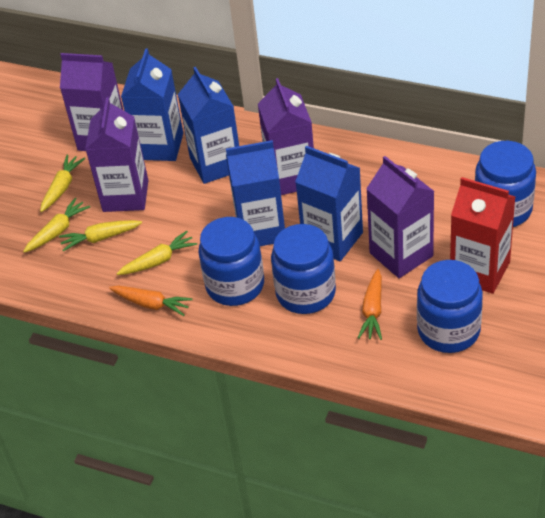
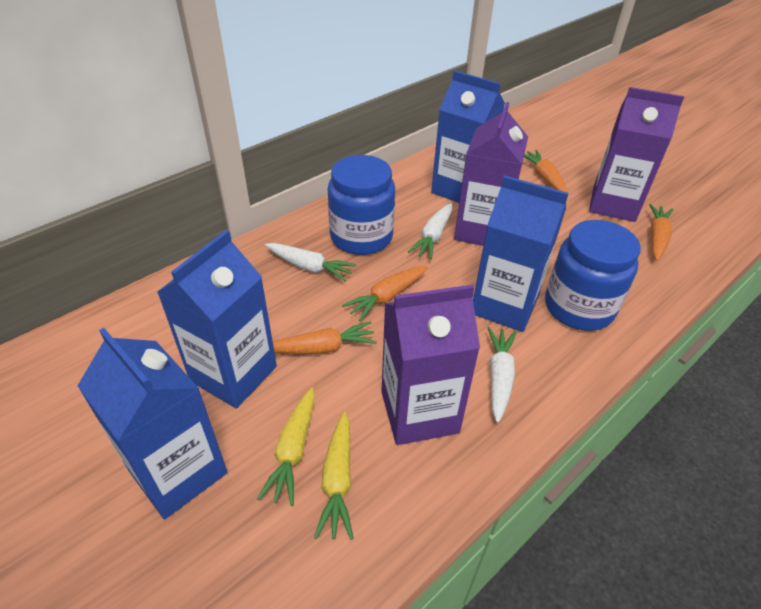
blue jar: 4 -> 2
orange carrot: 2 -> 4
purple carton: 4 -> 3
red carton: 1 -> 0
white carrot: 0 -> 3
yellow carrot: 4 -> 2

